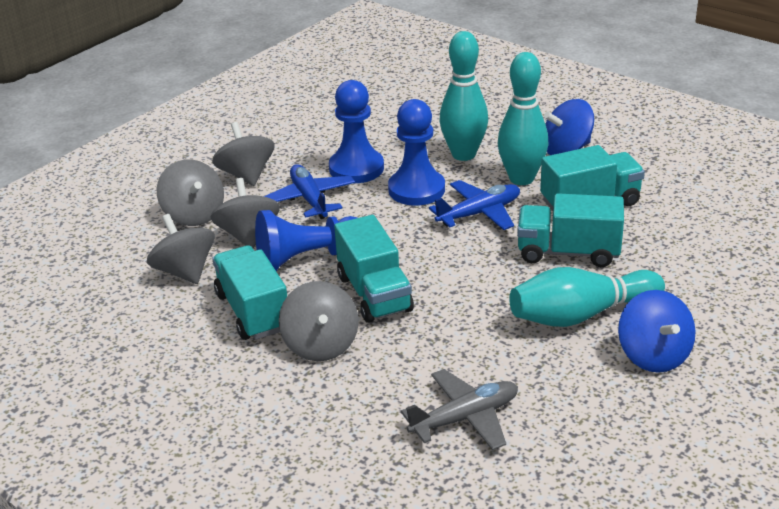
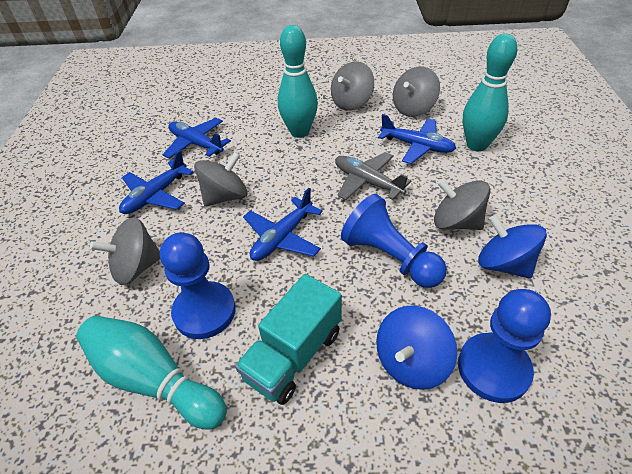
blue plane: 2 -> 4
turquoise truck: 4 -> 1

